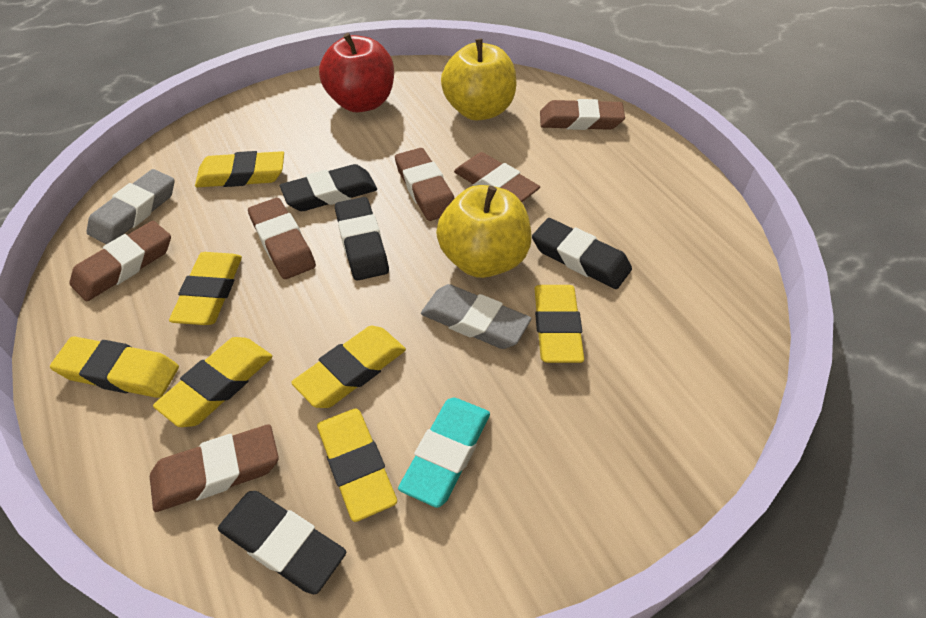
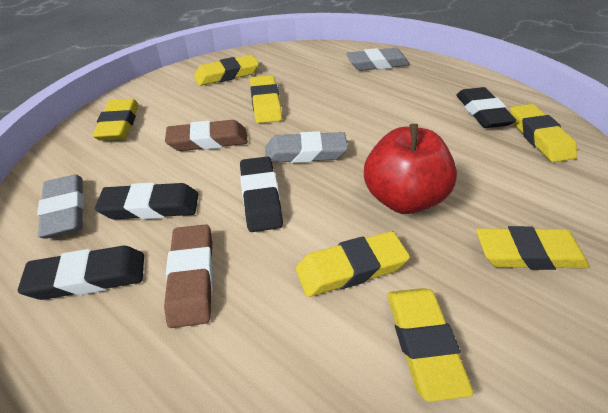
brown eraser: 6 -> 2
grey eraser: 2 -> 3
turquoise eraser: 1 -> 0
yellow apple: 2 -> 0

